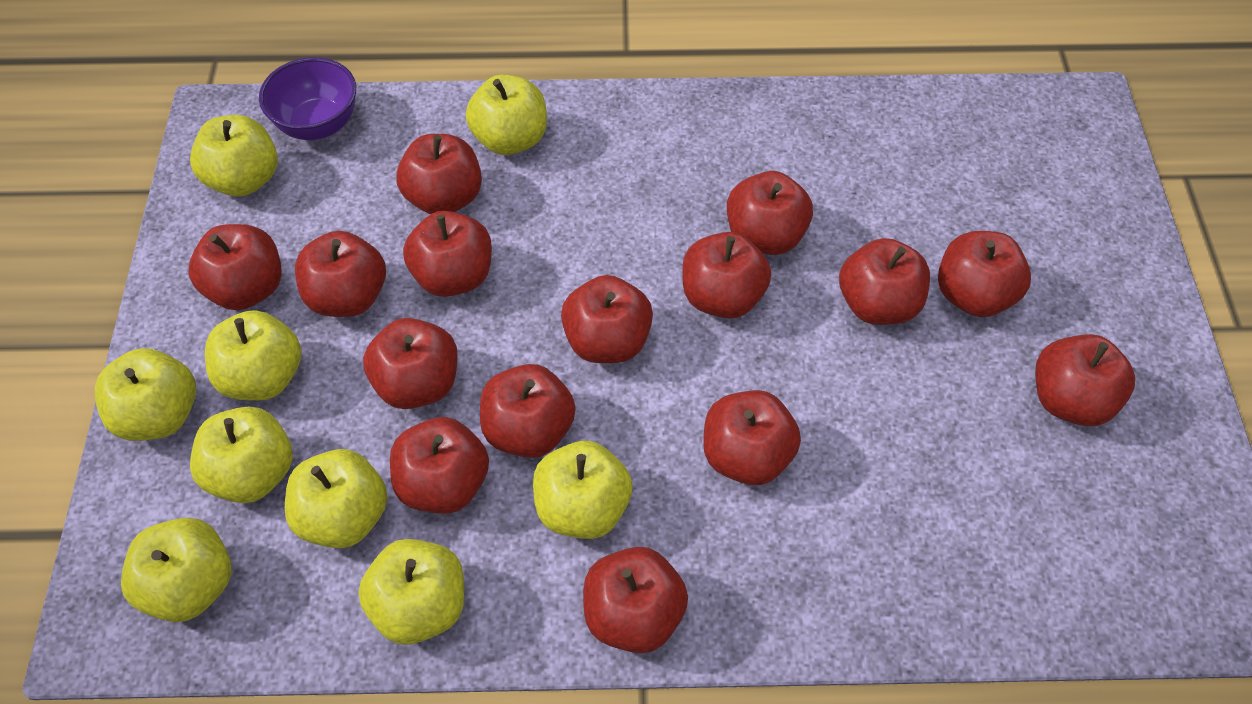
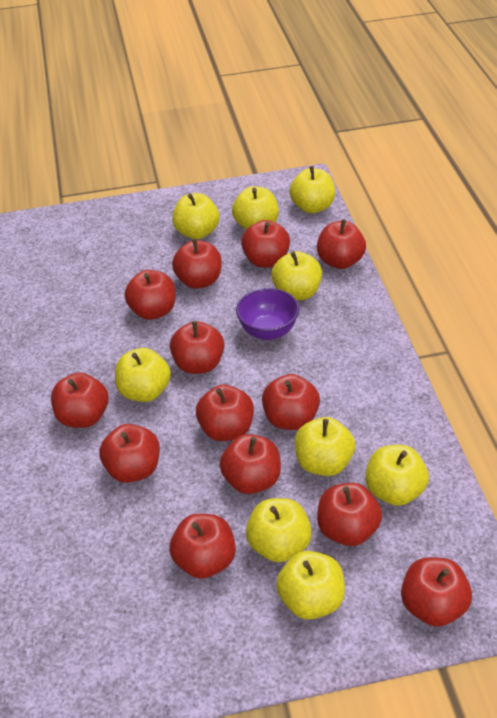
red apple: 15 -> 13

